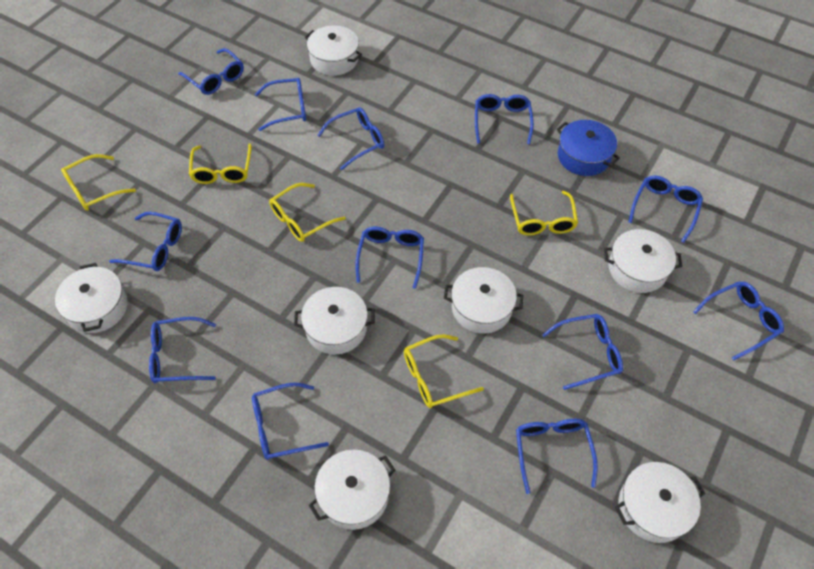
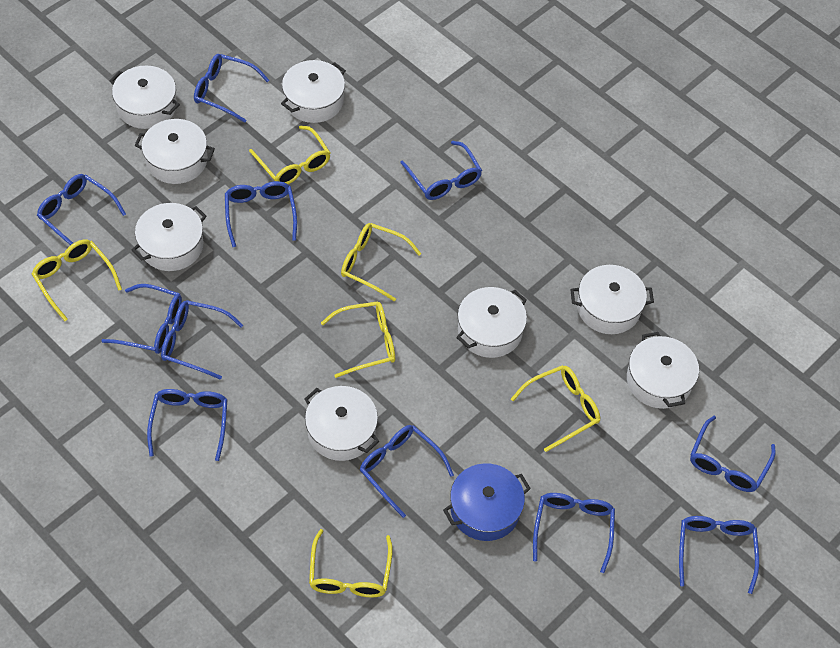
blue glasses: 12 -> 11
white pot: 7 -> 8
yellow glasses: 5 -> 6

